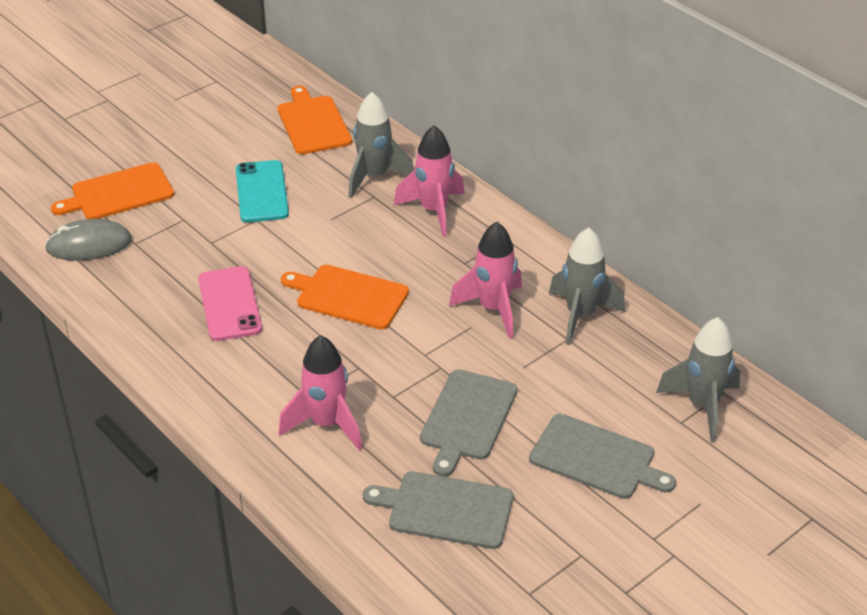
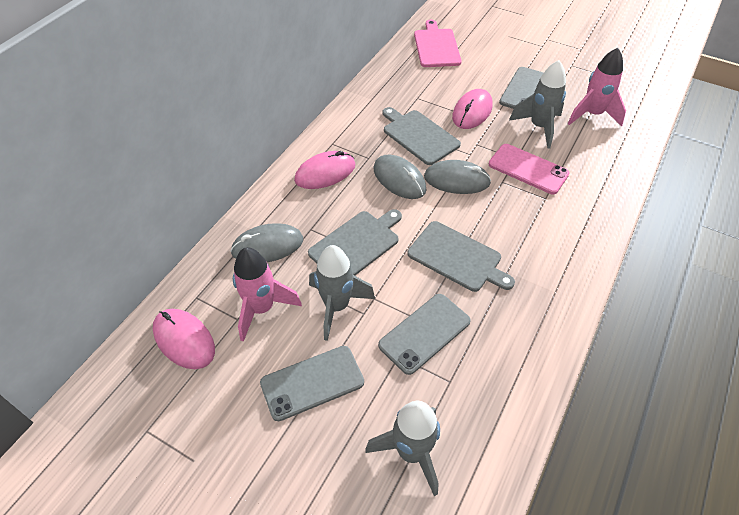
grey mouse: 1 -> 3
grey phone: 0 -> 3
orange cutting board: 3 -> 0
pink cutting board: 0 -> 1
pink mouse: 0 -> 3
pink rocket: 3 -> 2
turquoise phone: 1 -> 0

